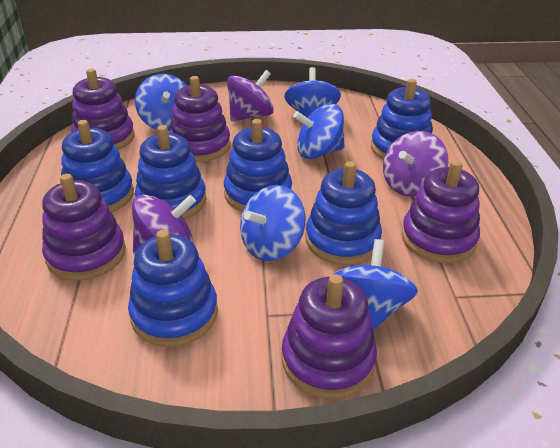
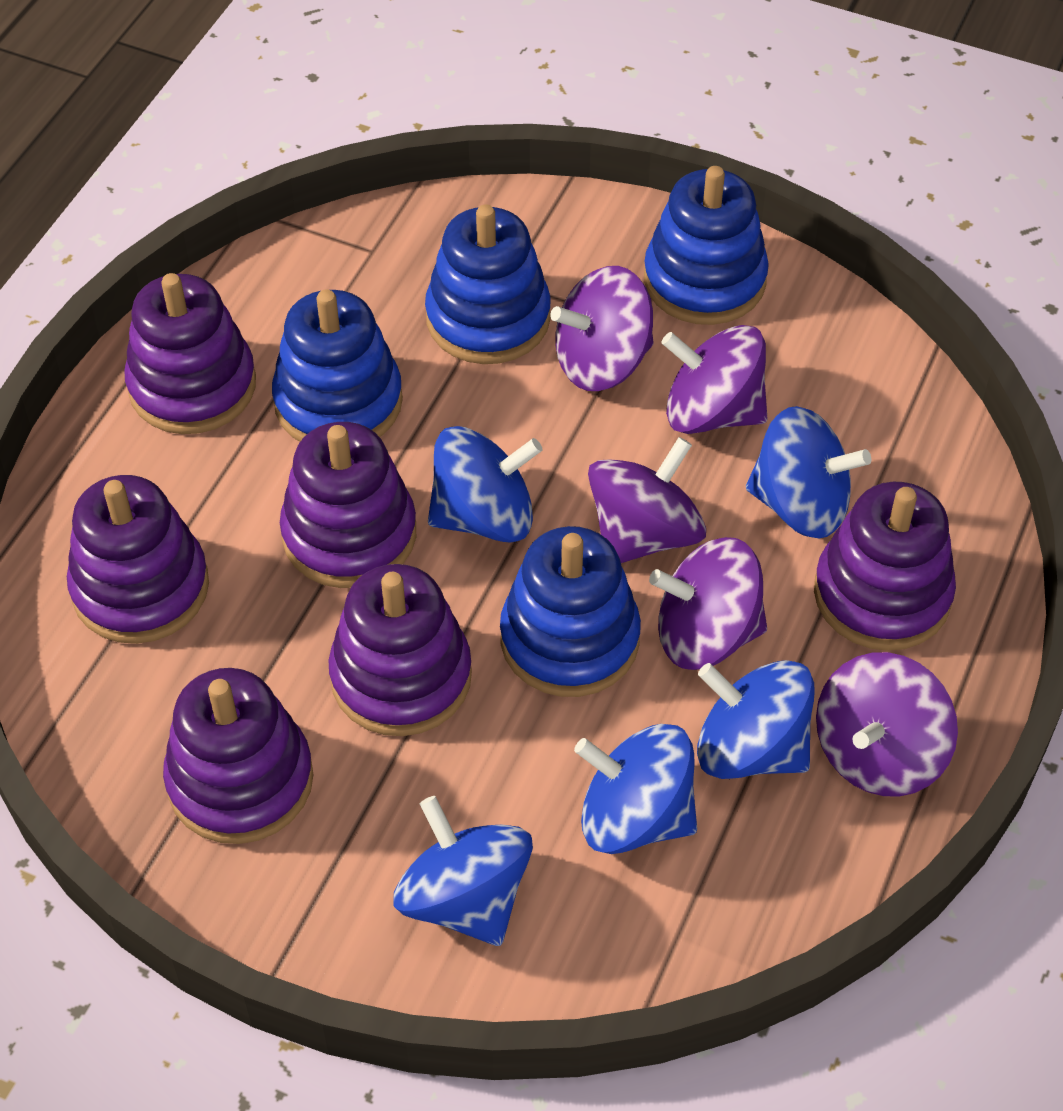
blue stacking toy: 6 -> 4
purple spinning top: 3 -> 5
purple stacking toy: 5 -> 6

